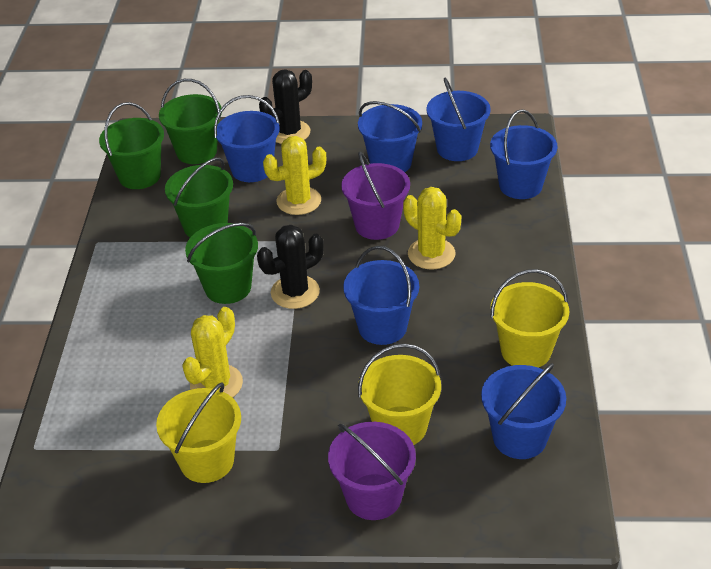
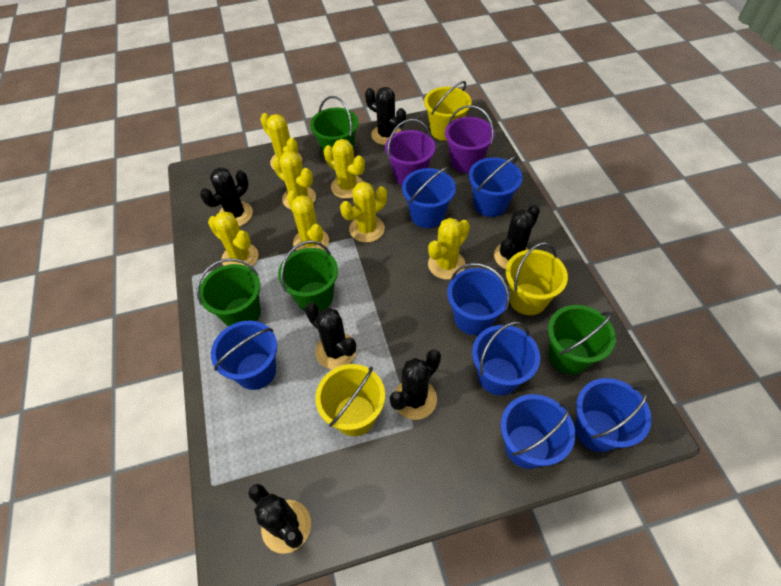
black cactus: 2 -> 6
blue bucket: 6 -> 7
yellow cactus: 3 -> 7

